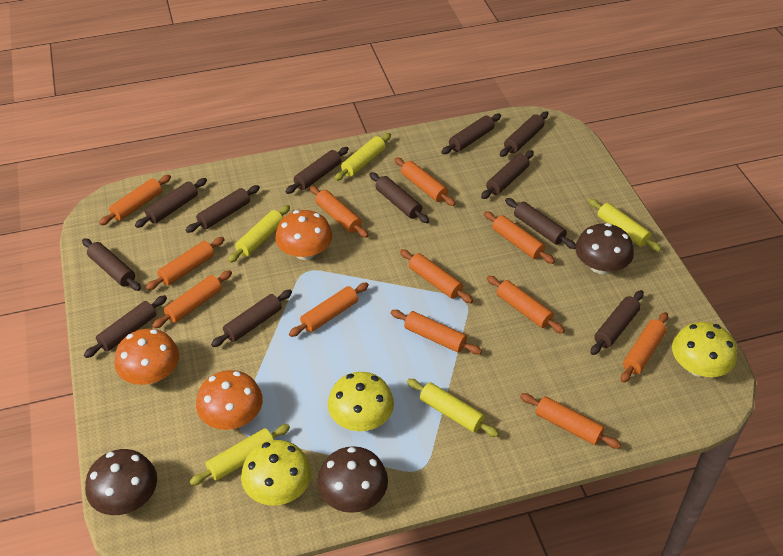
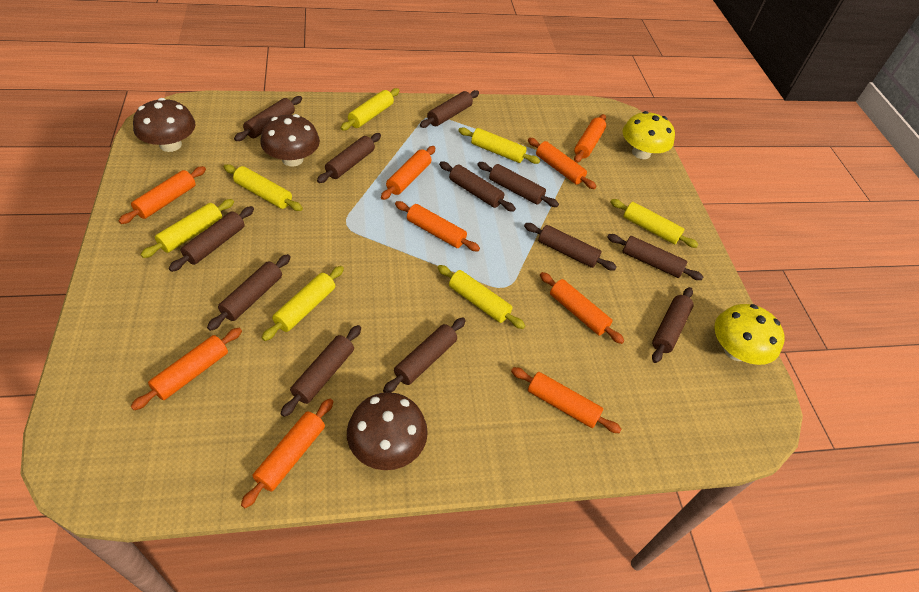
orange mushroom: 3 -> 0
orange rolling pin: 12 -> 9
yellow mushroom: 3 -> 2
yellow rolling pin: 5 -> 7

